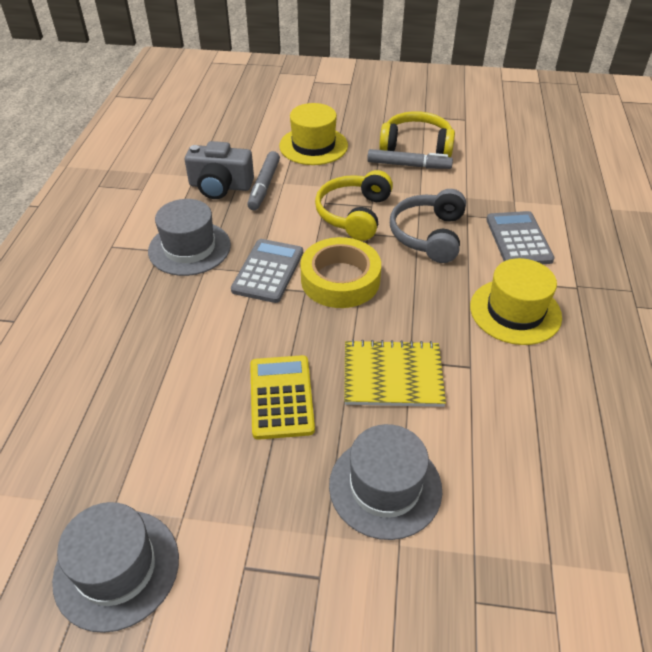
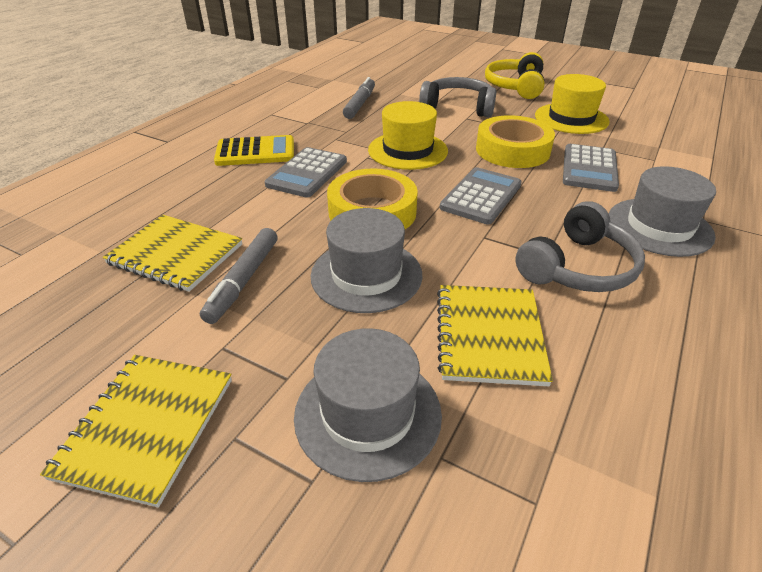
grey calculator: 2 -> 3
grey camera: 1 -> 0
grey headphones: 1 -> 2
yellow headphones: 2 -> 1
yellow notebook: 1 -> 3
yellow tape: 1 -> 2

